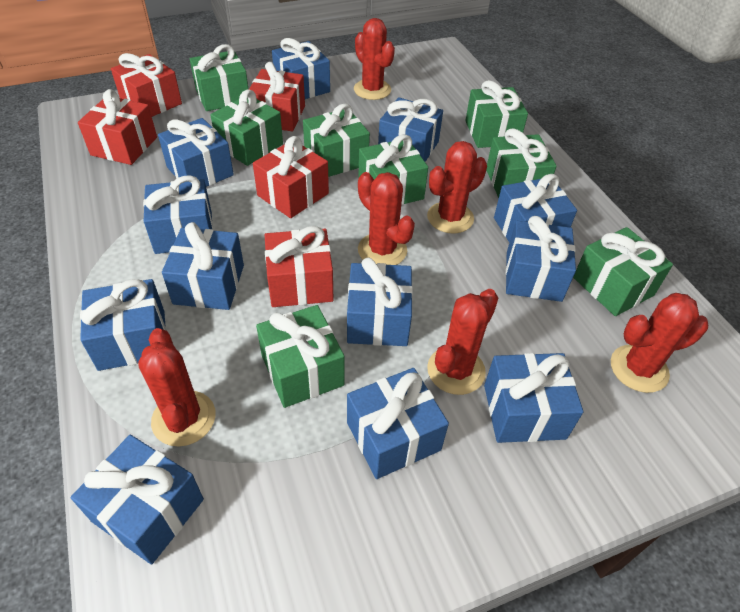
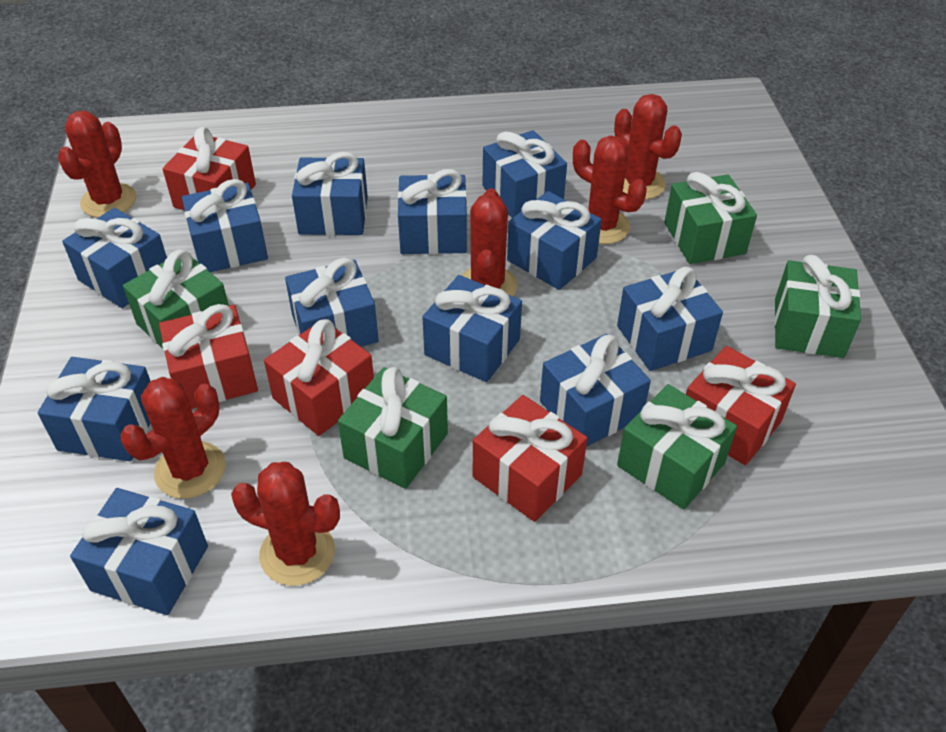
green gift: 8 -> 5

